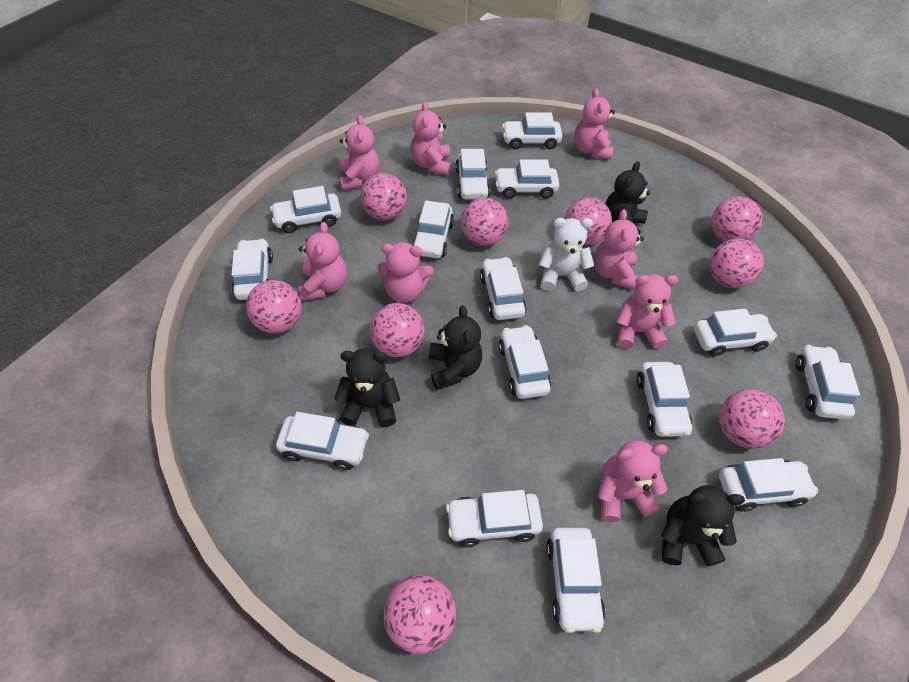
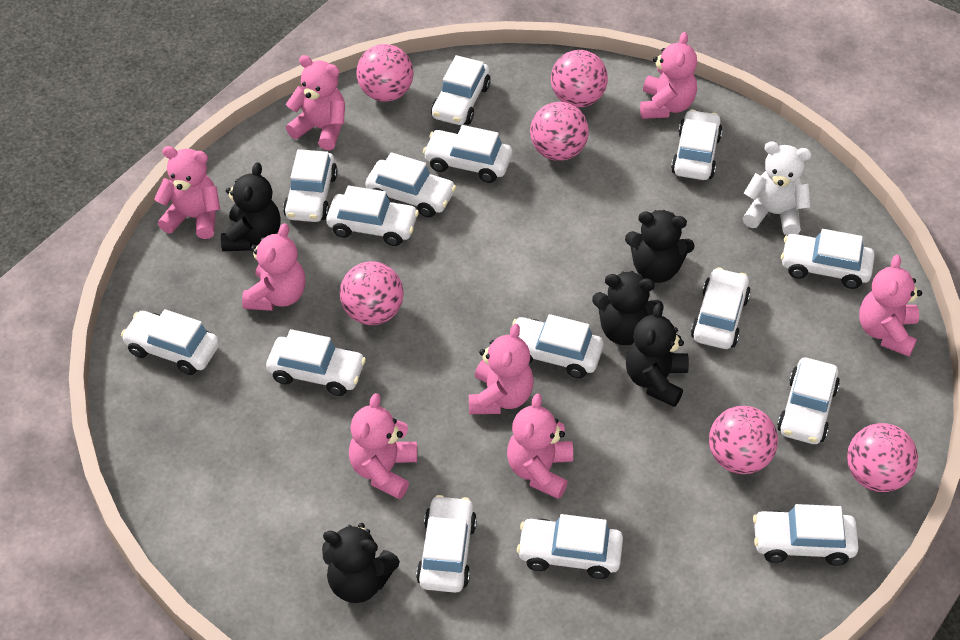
black teddy bear: 4 -> 5
pink ball: 9 -> 6

